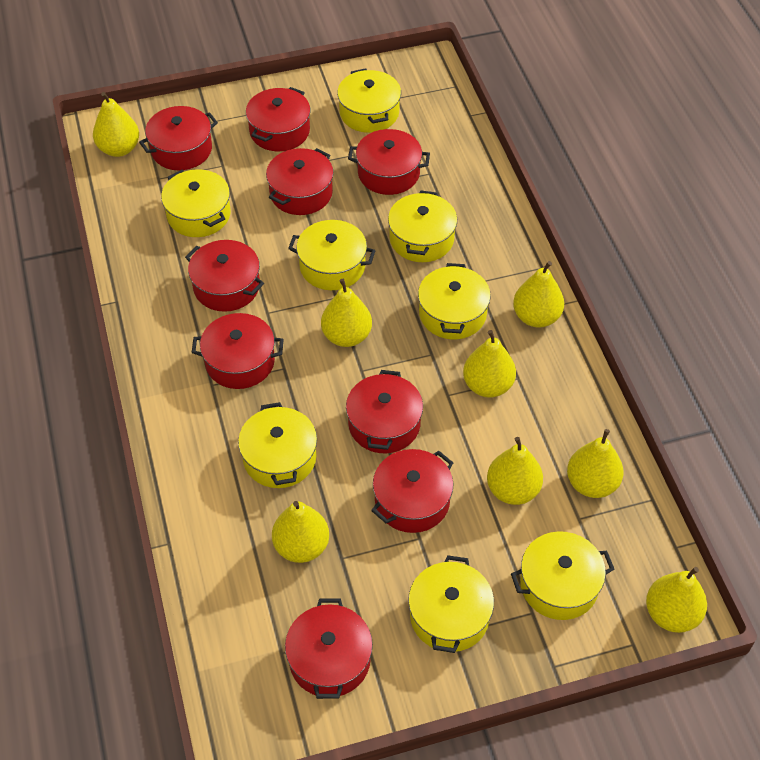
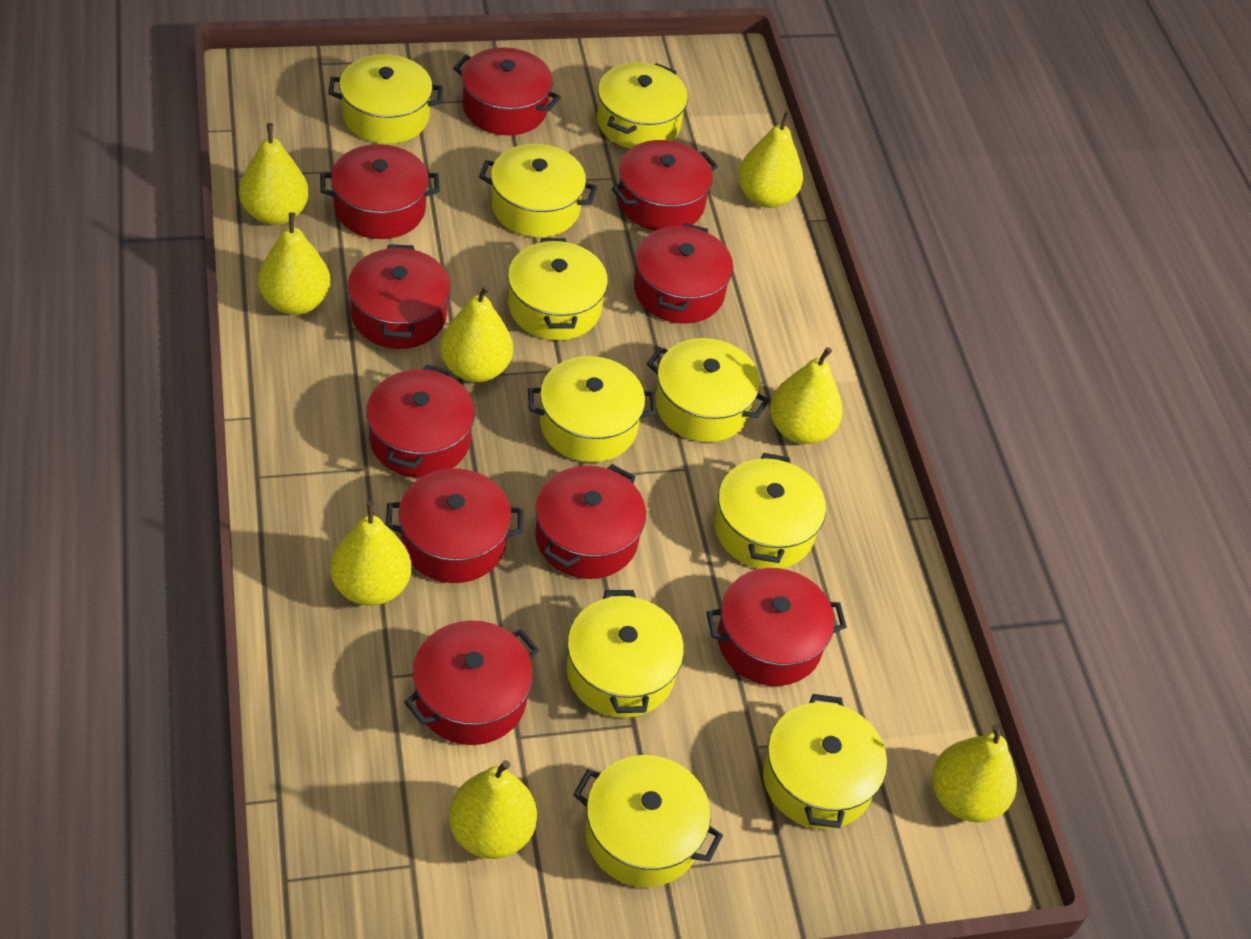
red pot: 9 -> 10
yellow pot: 8 -> 10

